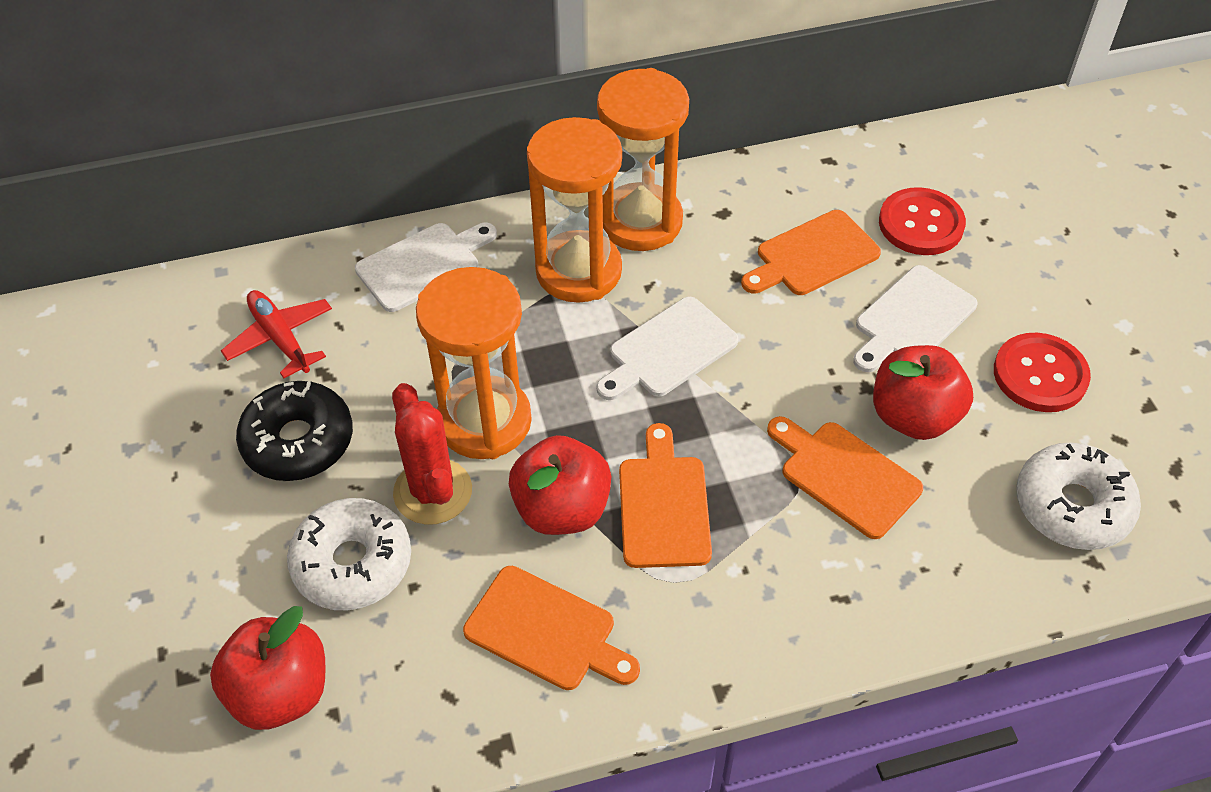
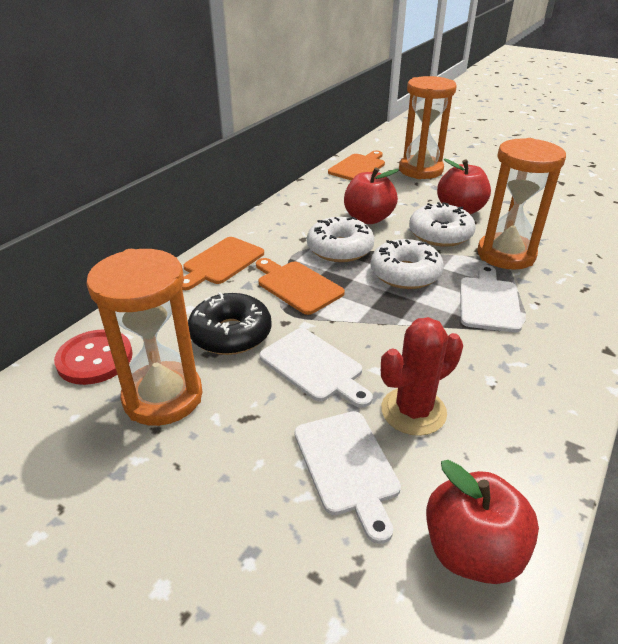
orange cutting board: 4 -> 3
red button: 2 -> 1
red plane: 1 -> 0
white donut: 2 -> 3

